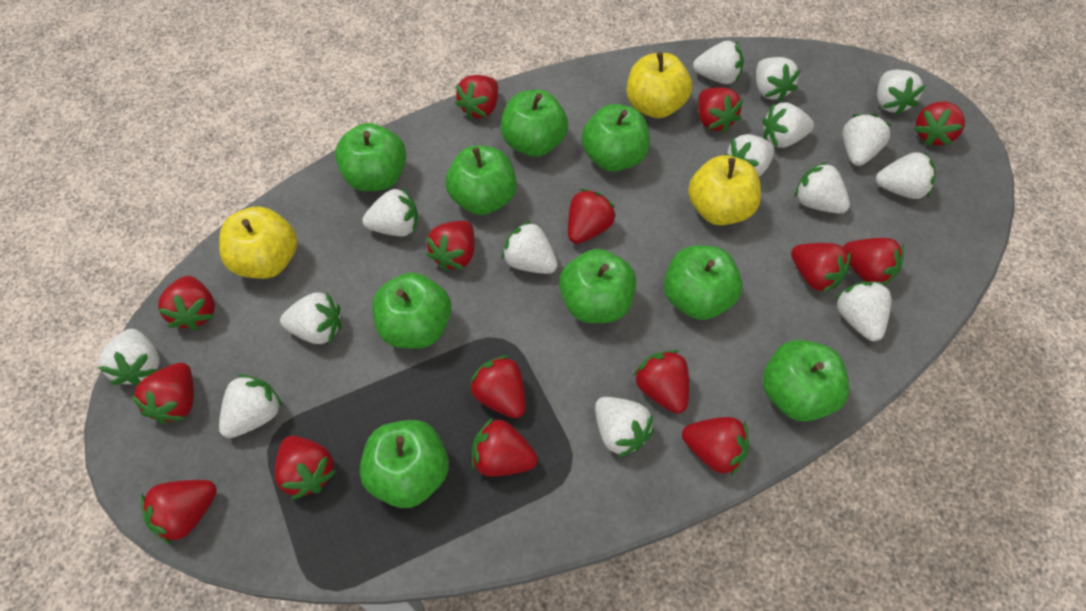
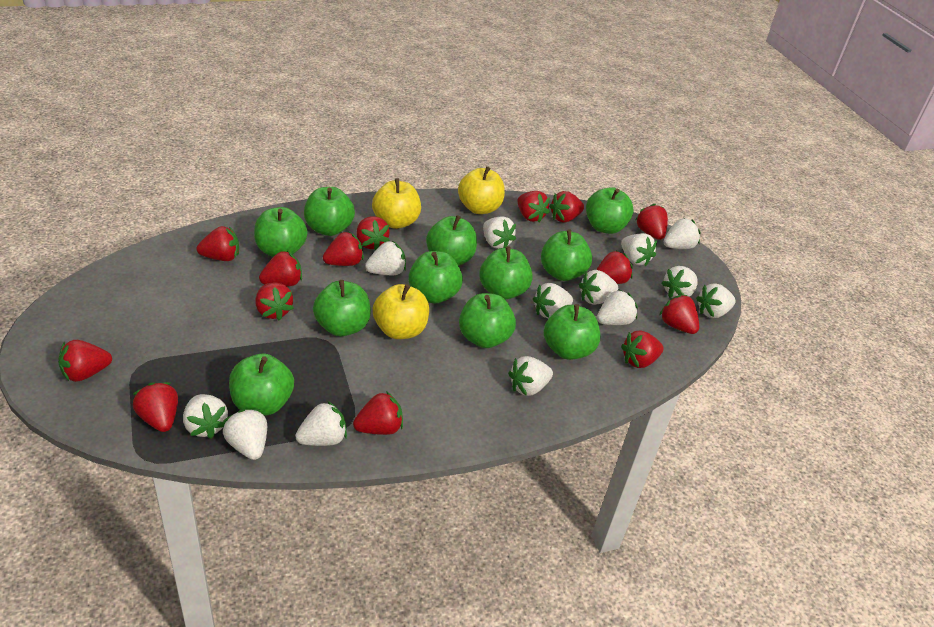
green apple: 9 -> 11
red strawberry: 15 -> 14
white strawberry: 15 -> 13

